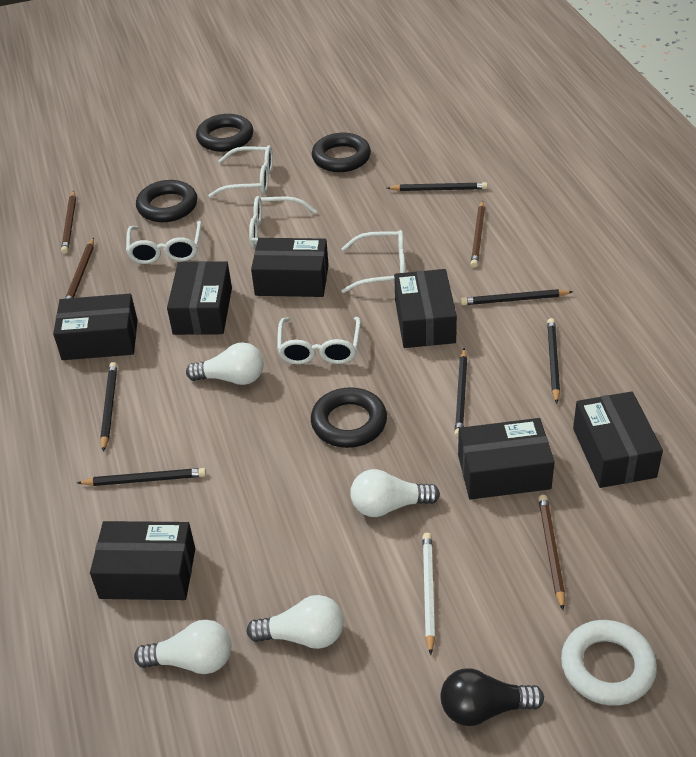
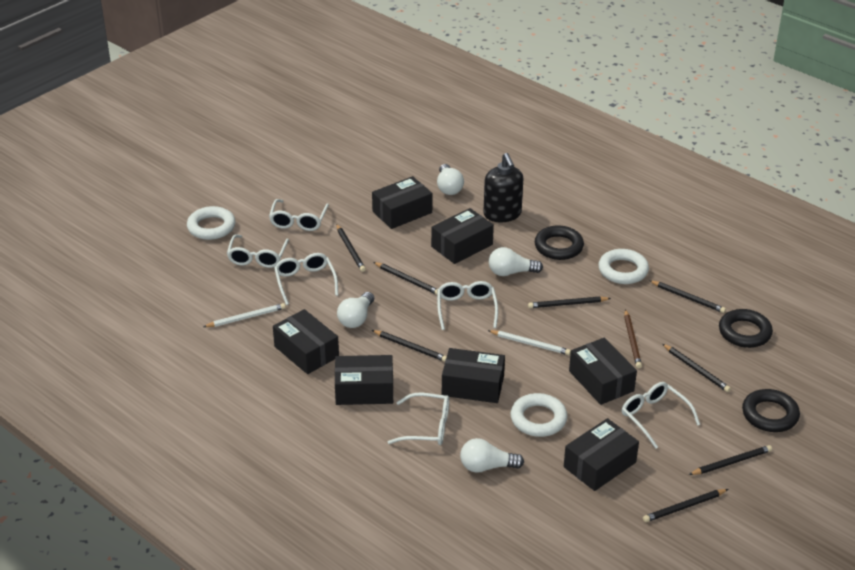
black light bulb: 1 -> 0
black pencil: 6 -> 8
black ring: 4 -> 3
black soap dispenser: 0 -> 1
brown pencil: 4 -> 1
white glasses: 5 -> 6
white pencil: 1 -> 2
white ring: 1 -> 3

